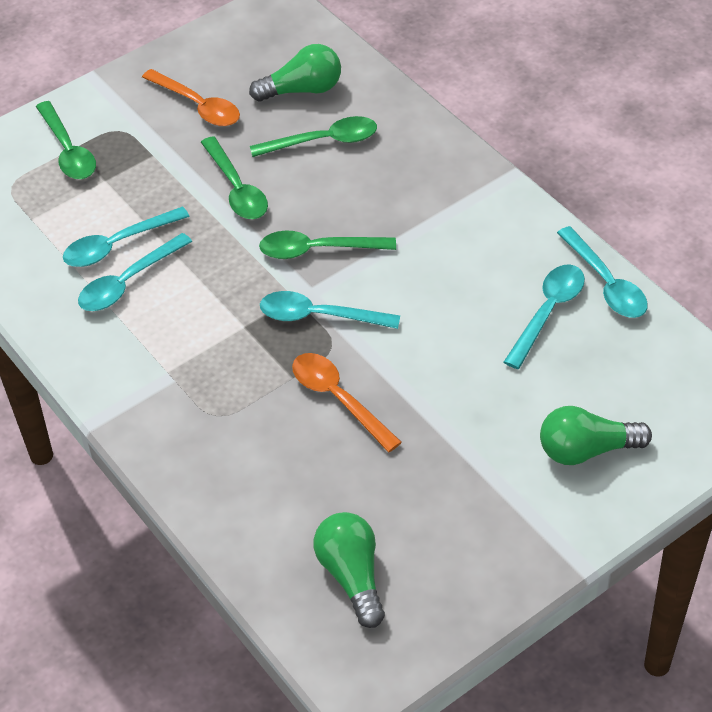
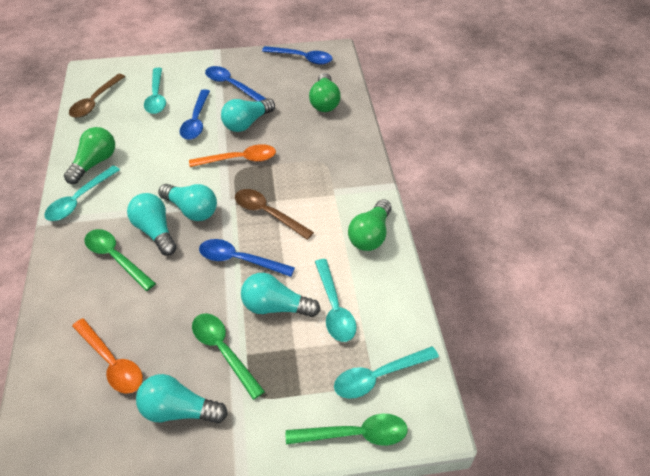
blue spoon: 0 -> 4
brown spoon: 0 -> 2
green spoon: 4 -> 3
turquoise light bulb: 0 -> 5
turquoise spoon: 5 -> 4

